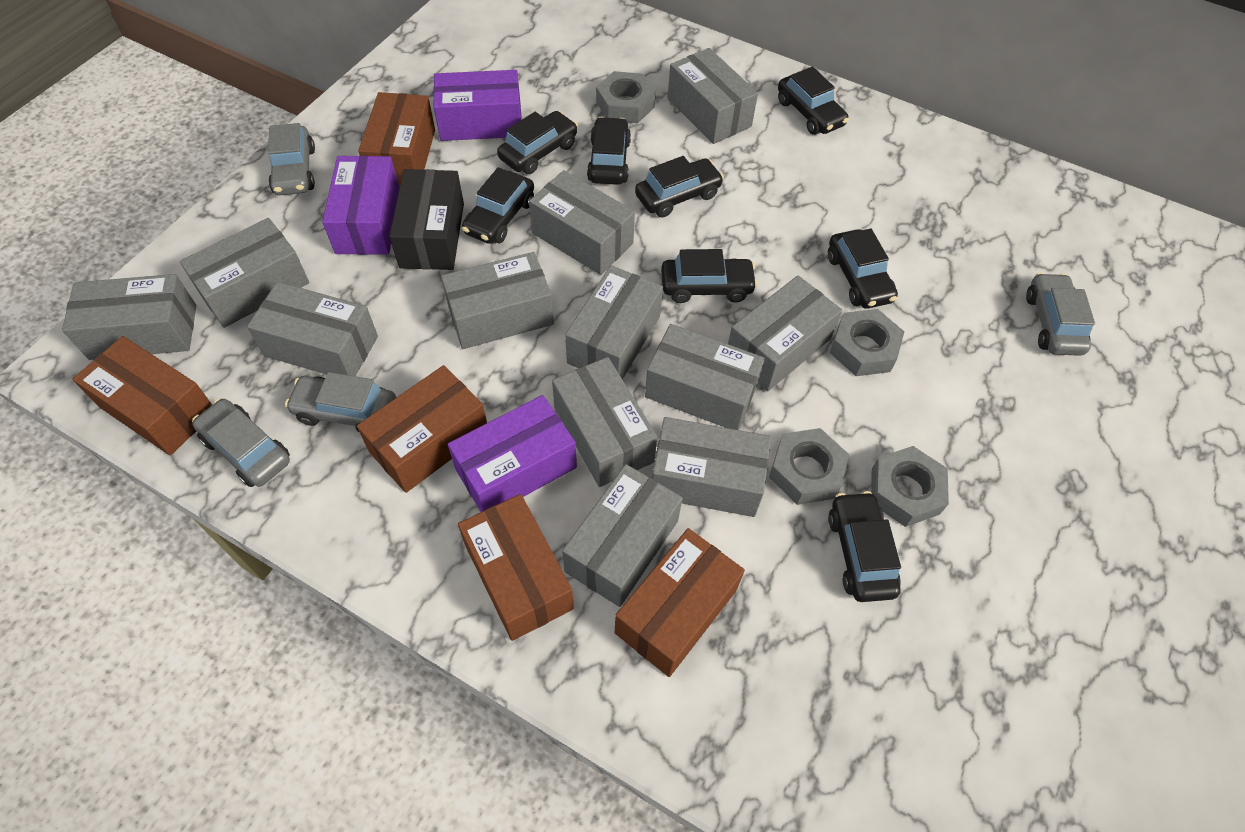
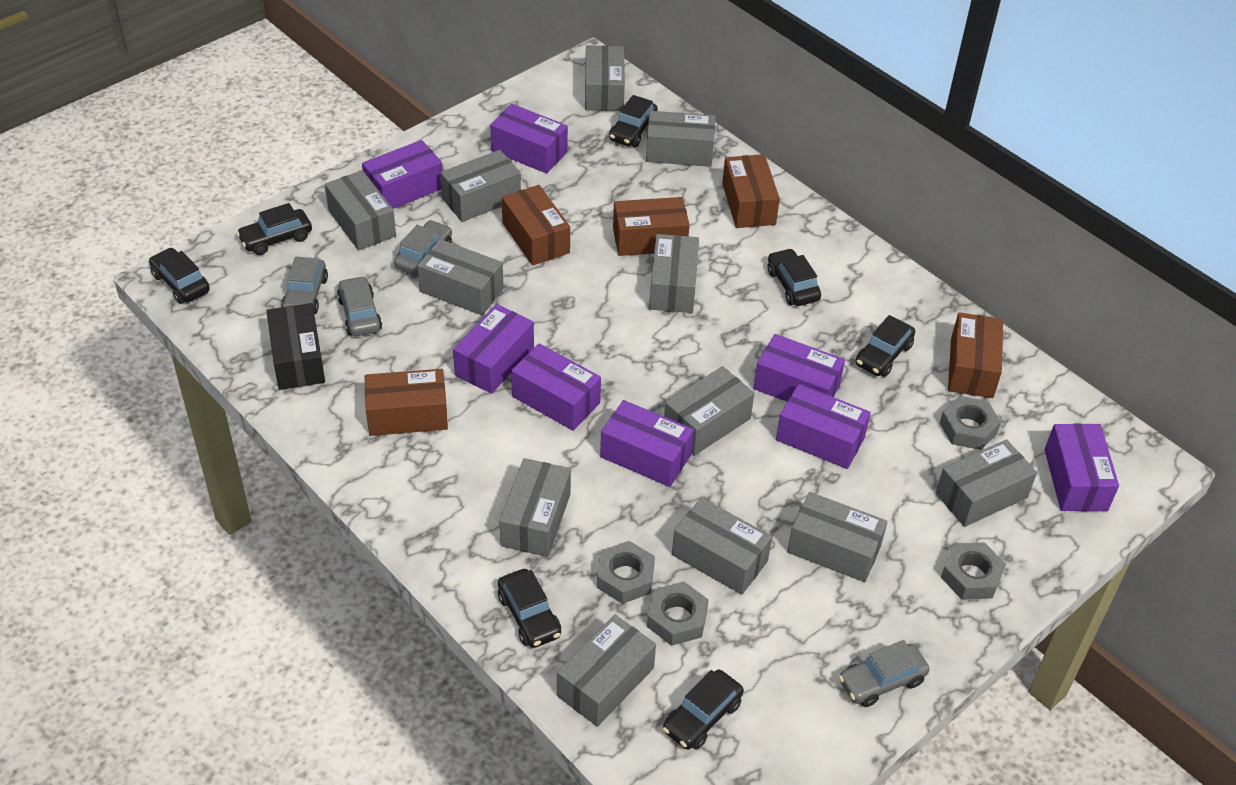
black car: 8 -> 7
purple box: 3 -> 8

